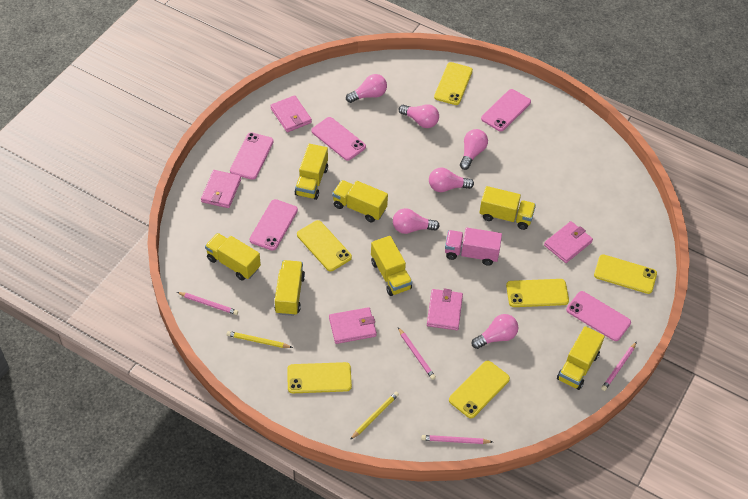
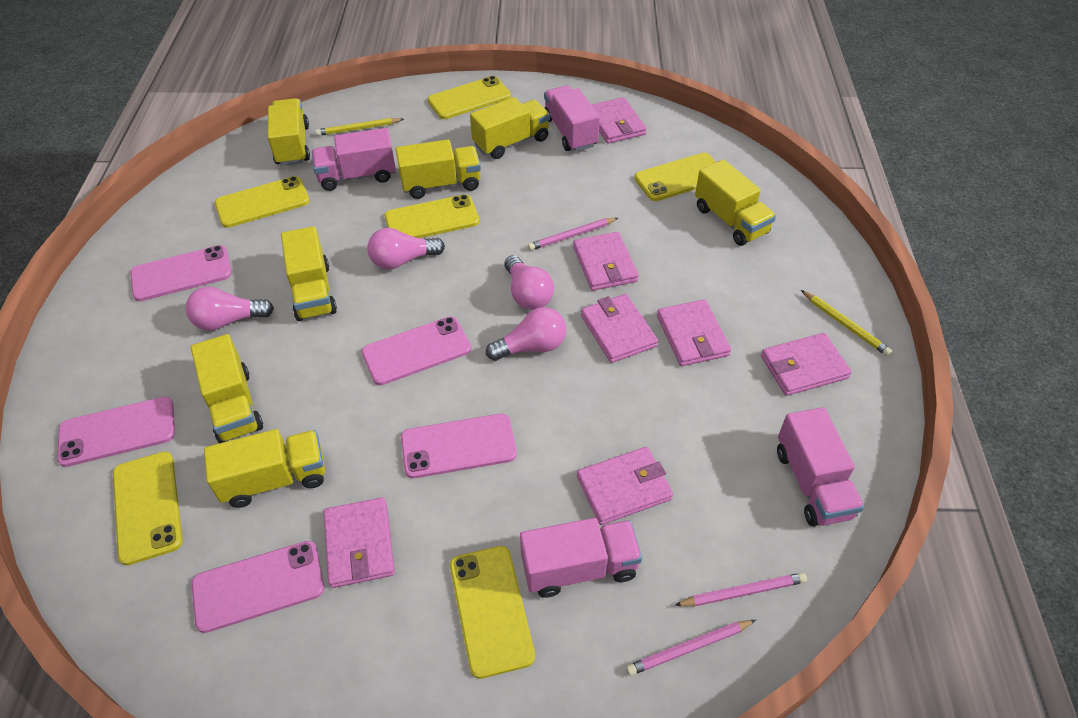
pink light bulb: 6 -> 4
pink pencil: 4 -> 3
pink truck: 1 -> 4
pink wallet: 5 -> 7

